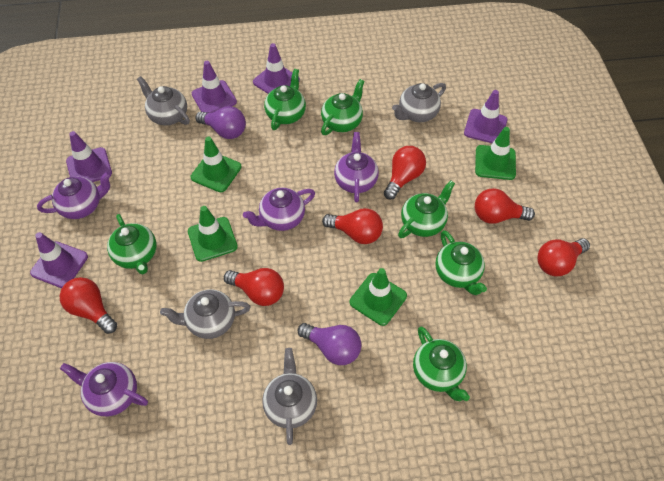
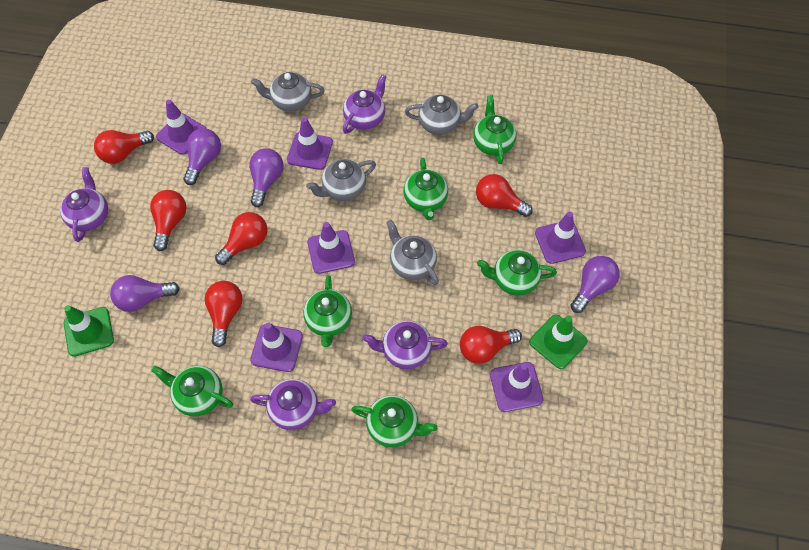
green traffic cone: 4 -> 2
purple light bulb: 2 -> 4
purple traffic cone: 5 -> 6

